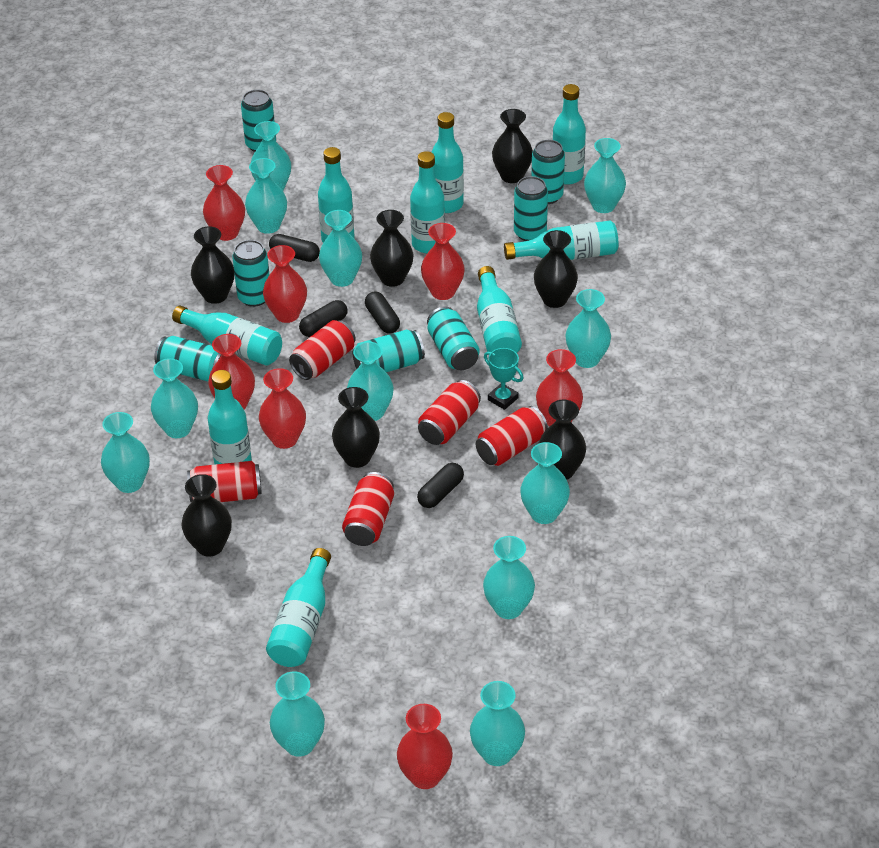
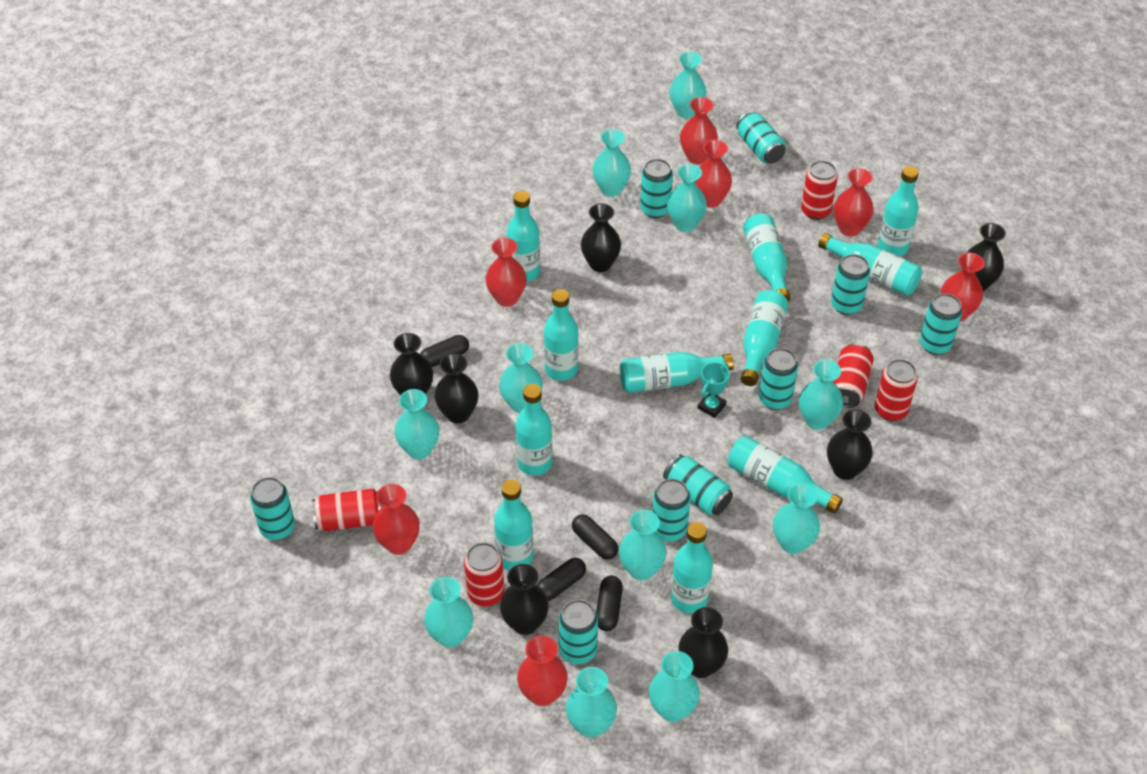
turquoise bottle: 9 -> 11
turquoise can: 7 -> 9
turquoise vase: 12 -> 11

